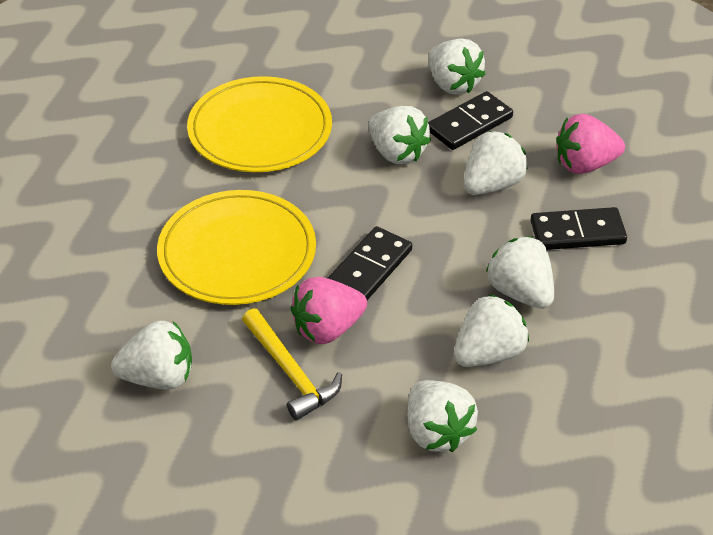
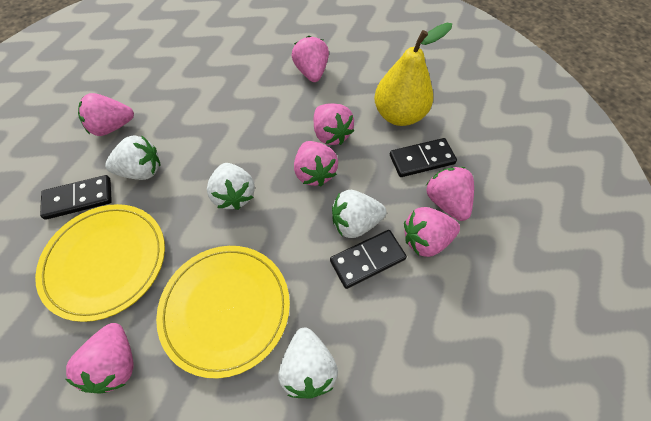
pink strawberry: 2 -> 7
white strawberry: 7 -> 4
yellow hammer: 1 -> 0
yellow pear: 0 -> 1

